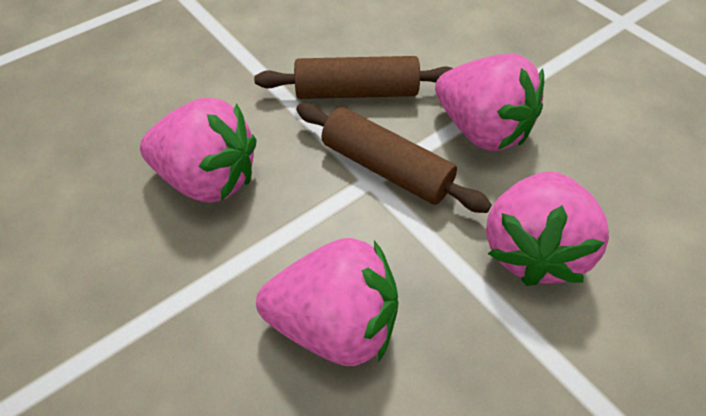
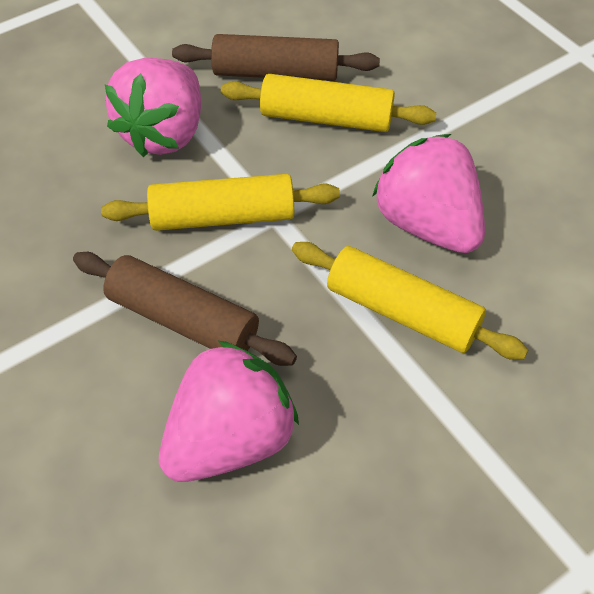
pink strawberry: 4 -> 3
yellow rolling pin: 0 -> 3

